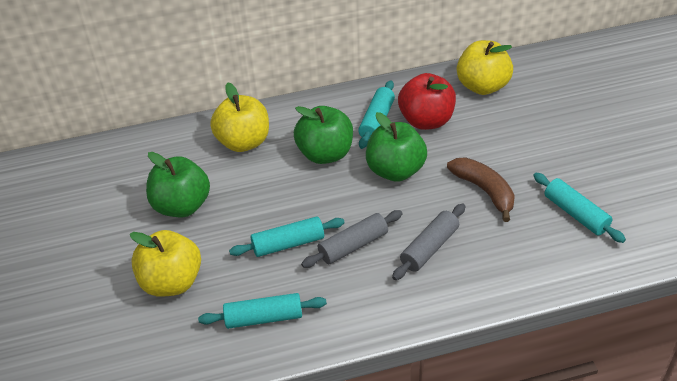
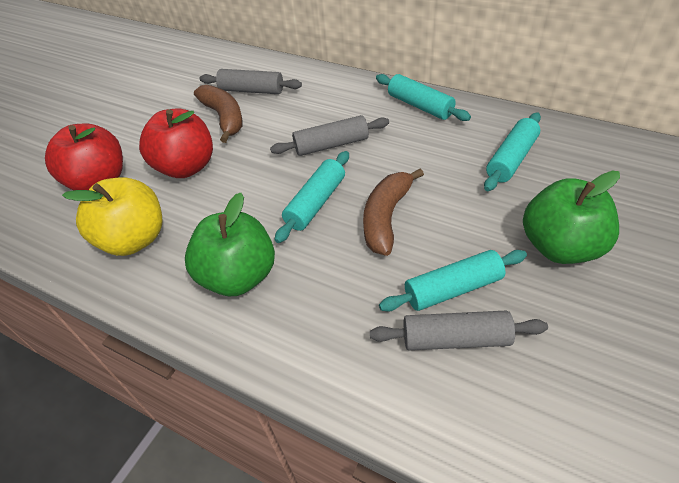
brown banana: 1 -> 2
green apple: 3 -> 2
grey rolling pin: 2 -> 3
red apple: 1 -> 2
yellow apple: 3 -> 1

